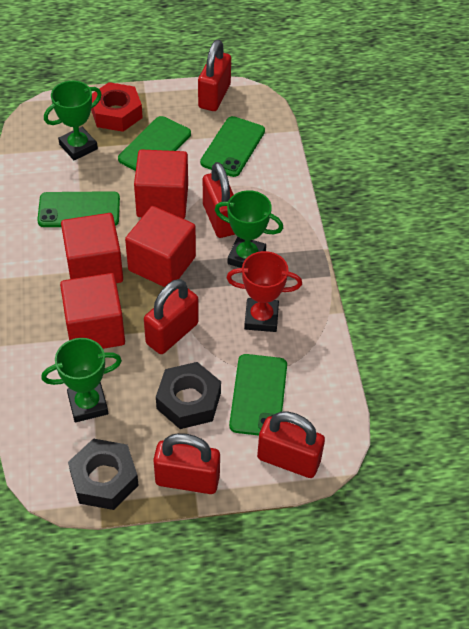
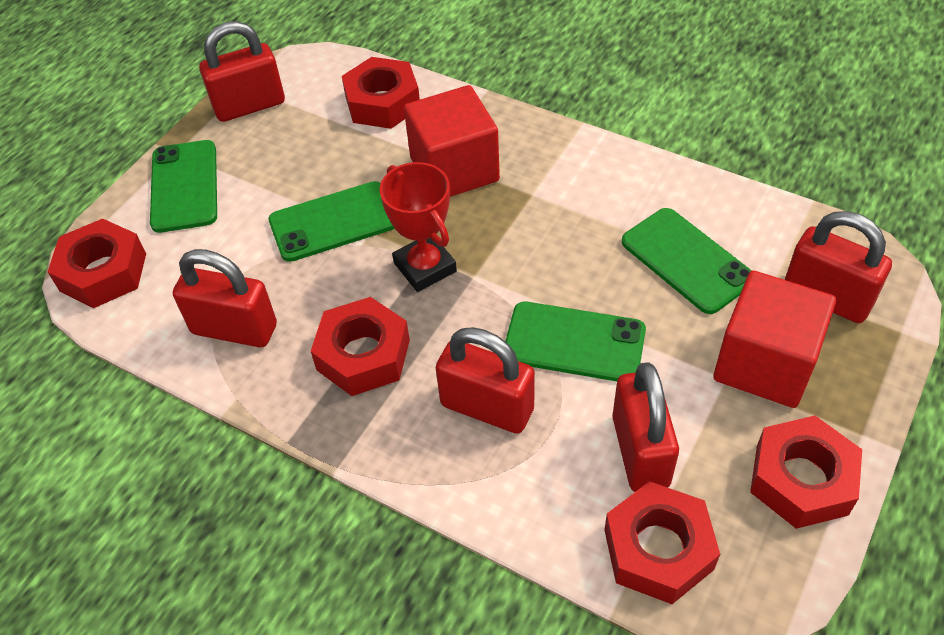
black nut: 2 -> 0
green trophy: 3 -> 0
red cube: 4 -> 2
red nut: 1 -> 5

